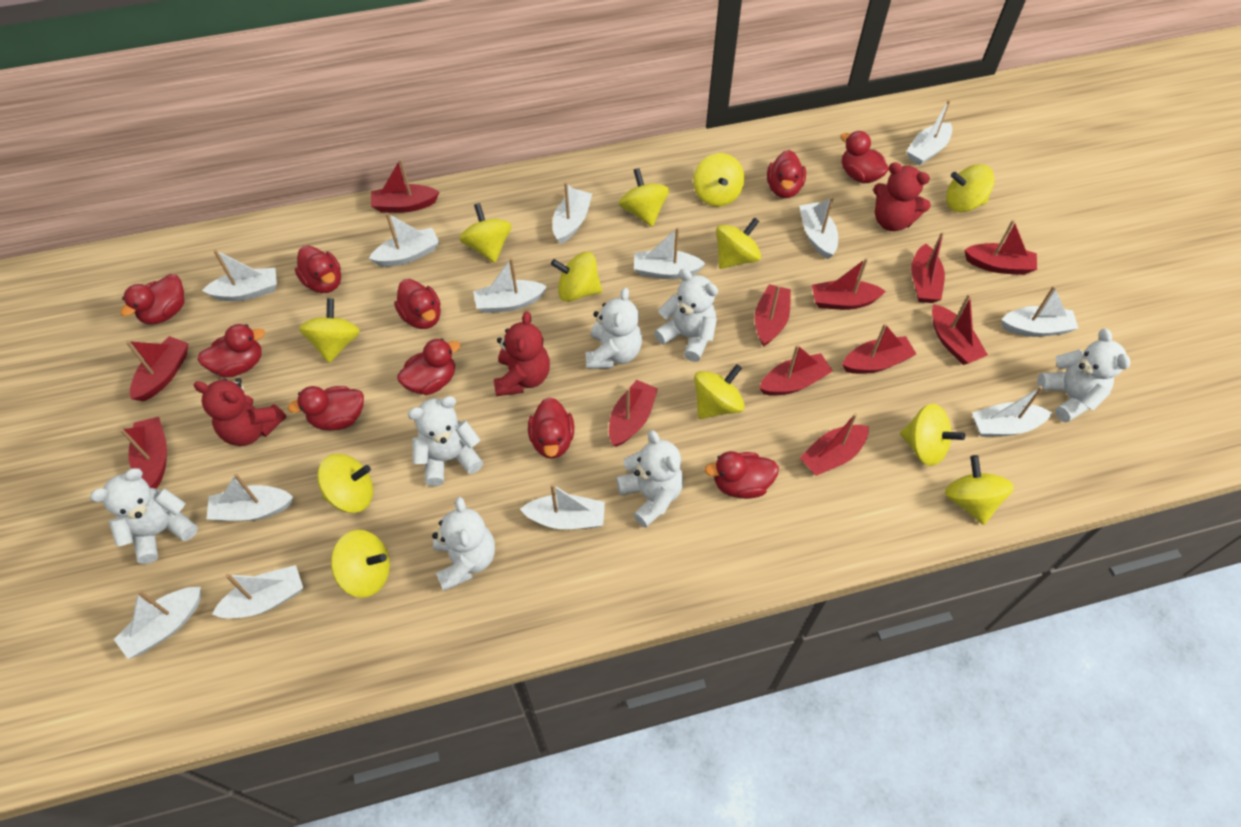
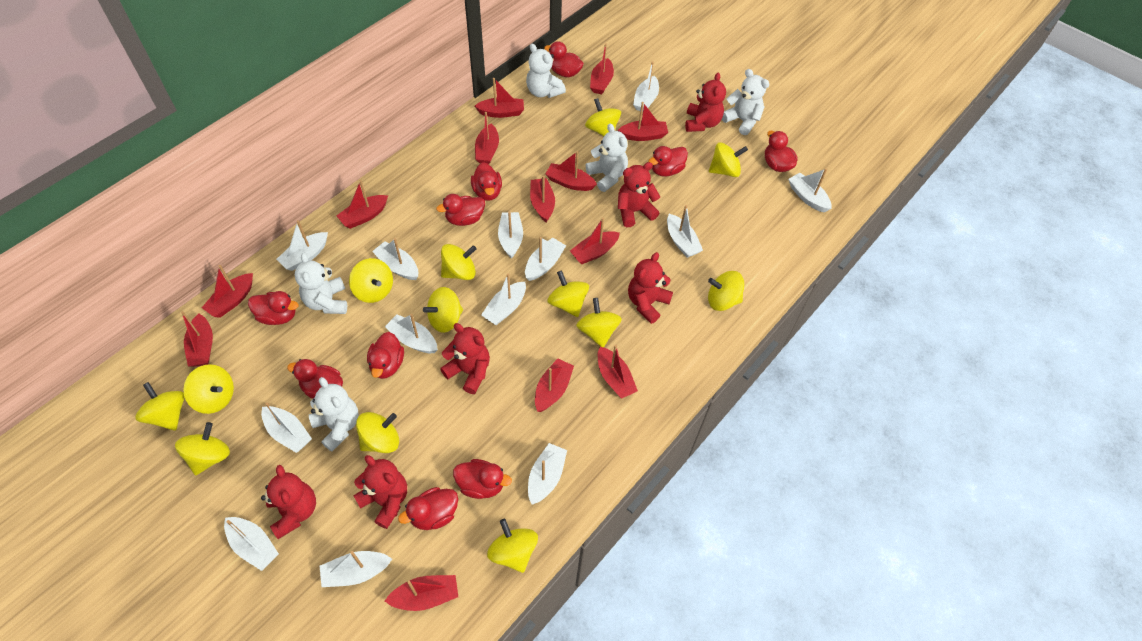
red boat: 12 -> 13
red teddy bear: 3 -> 6
white teddy bear: 7 -> 5
yellow spinning top: 12 -> 13

